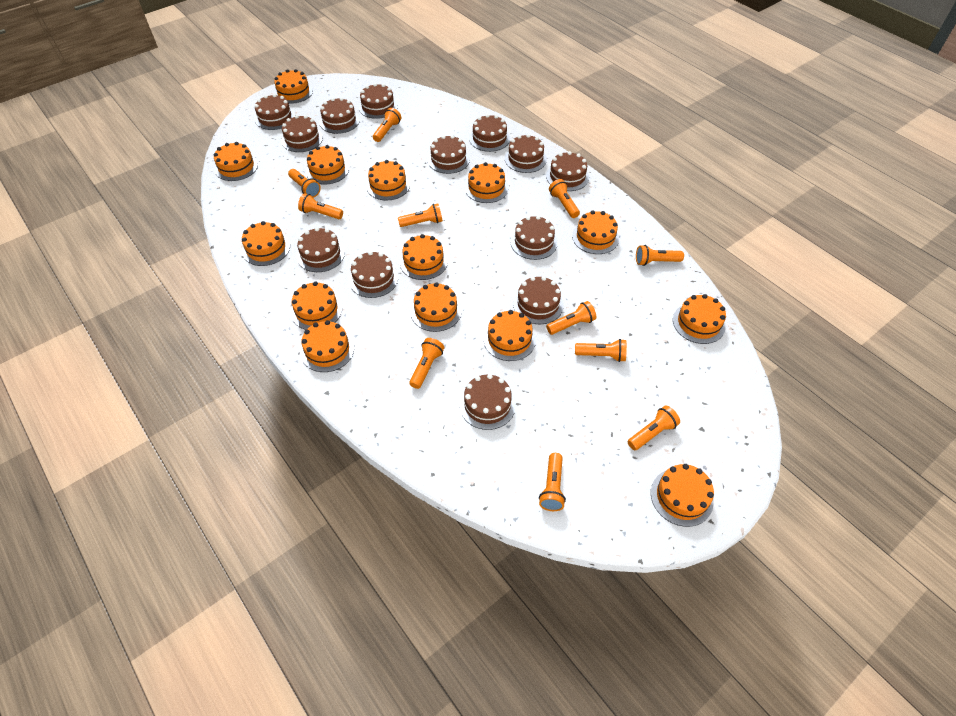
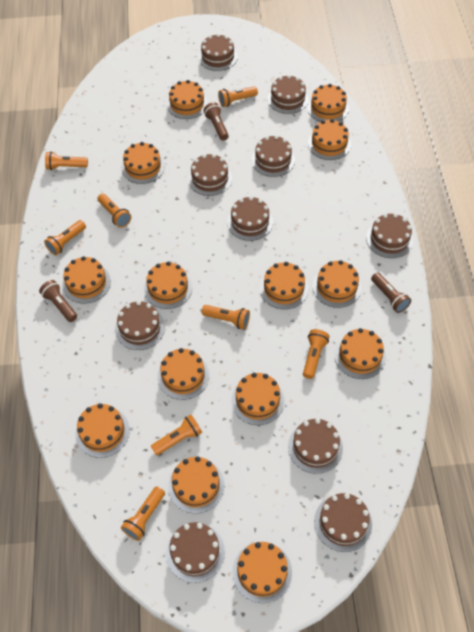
brown cake: 13 -> 10
brown flashlight: 0 -> 3
orange flashlight: 11 -> 8

